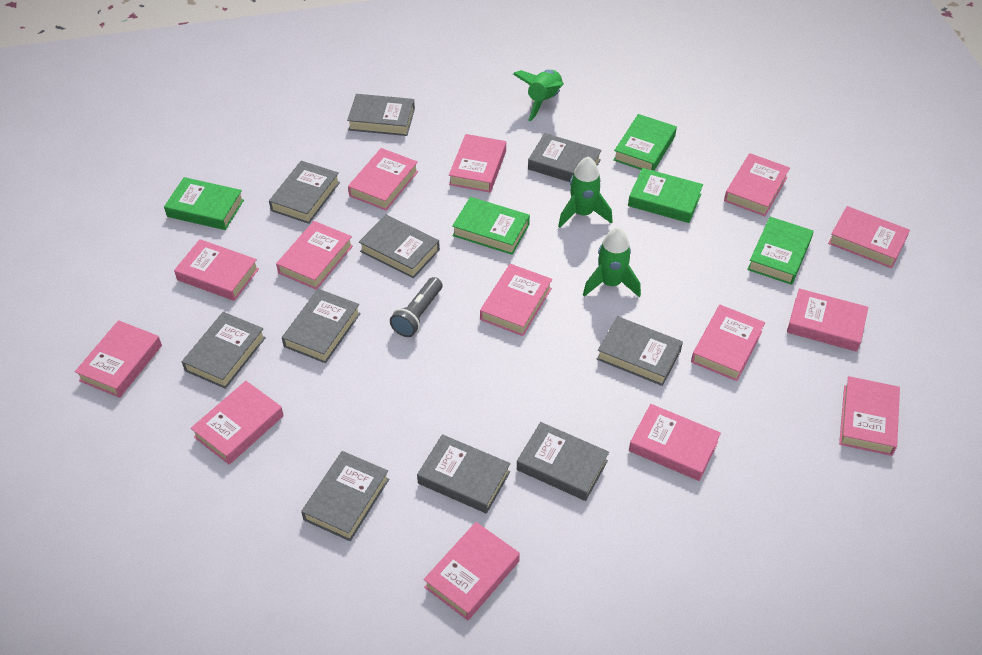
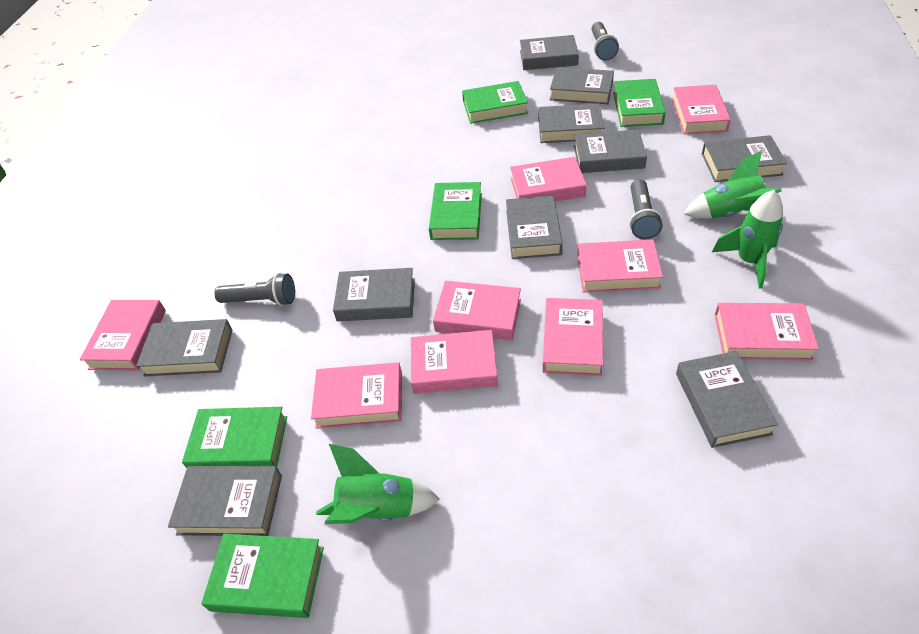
grey flashlight: 1 -> 3
pink book: 14 -> 9

